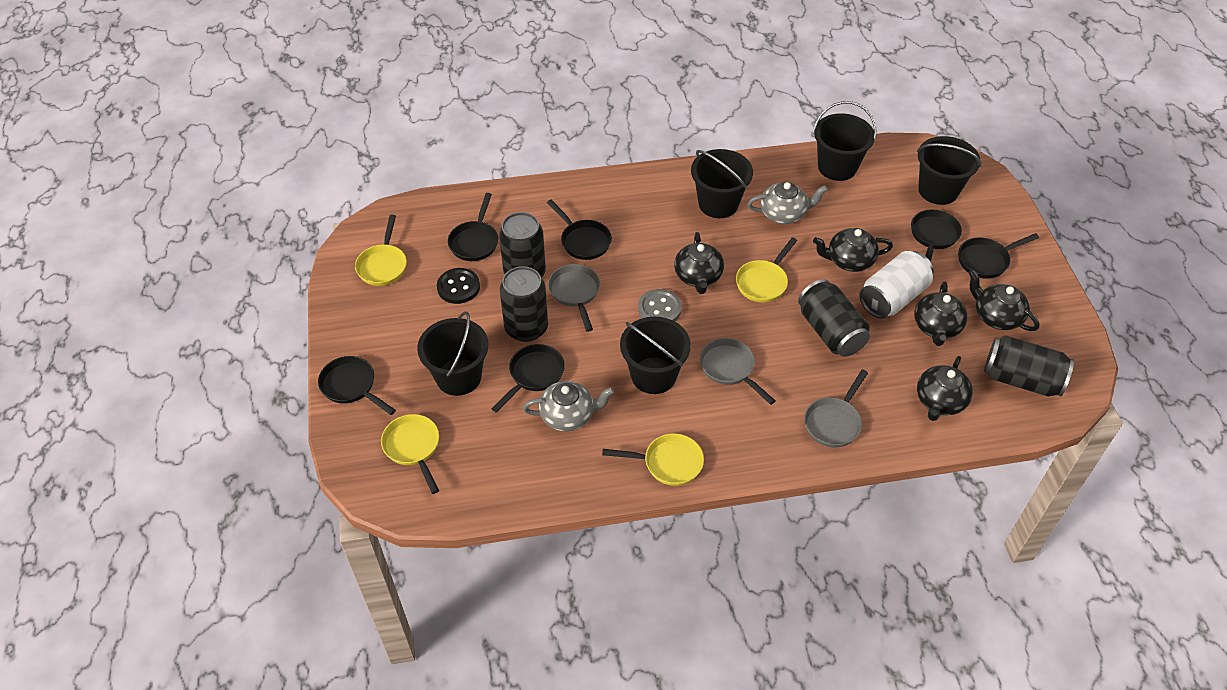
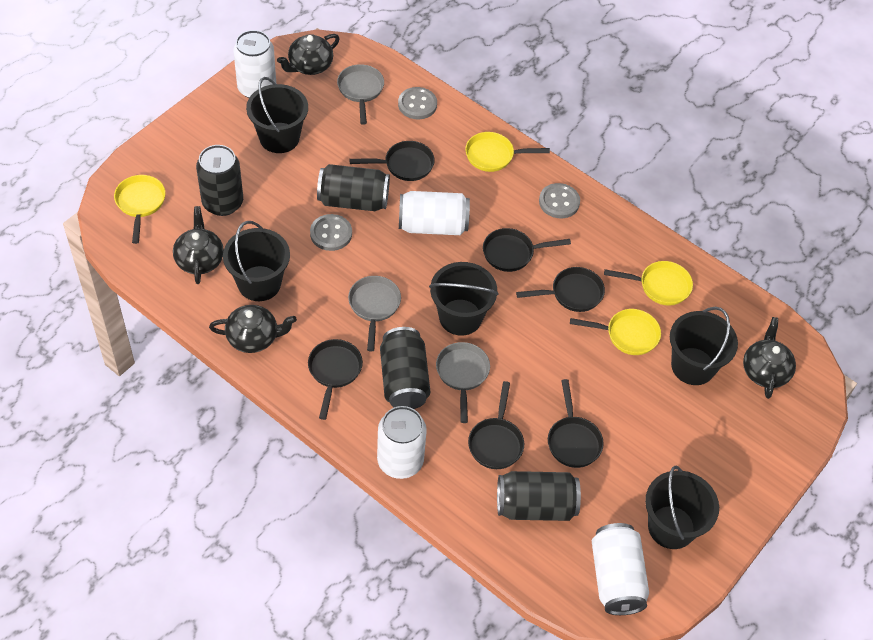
black button: 1 -> 0
black teapot: 5 -> 4
grey button: 1 -> 3
grey teapot: 2 -> 0
white can: 1 -> 4

